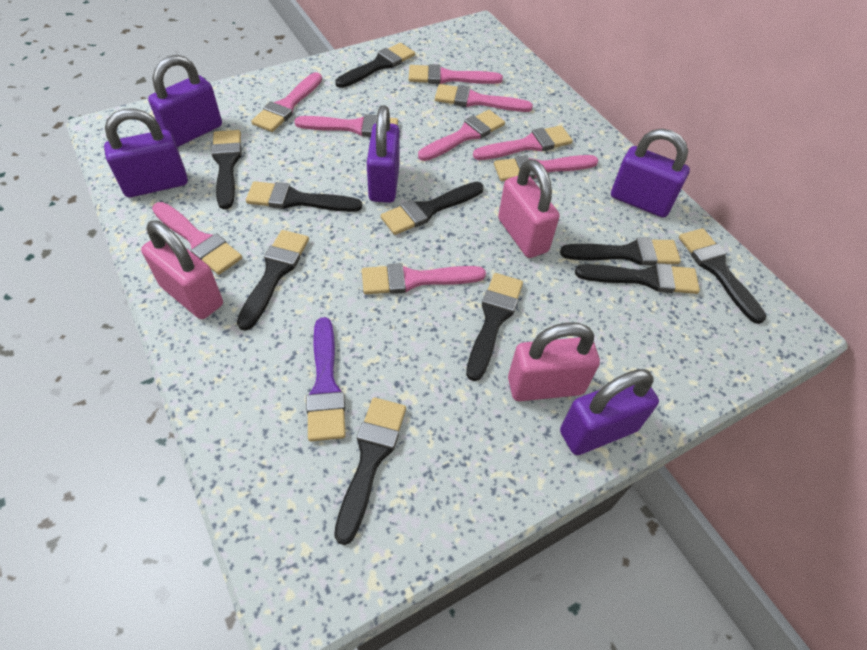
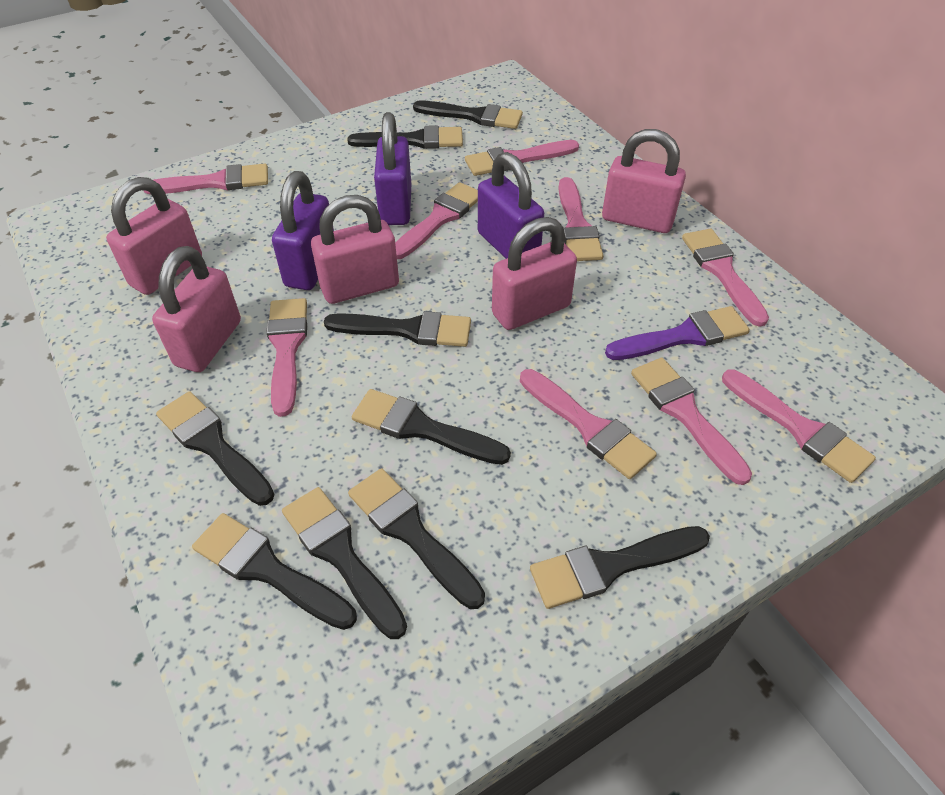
black brush: 10 -> 9
pink padlock: 3 -> 5
purple padlock: 5 -> 3

